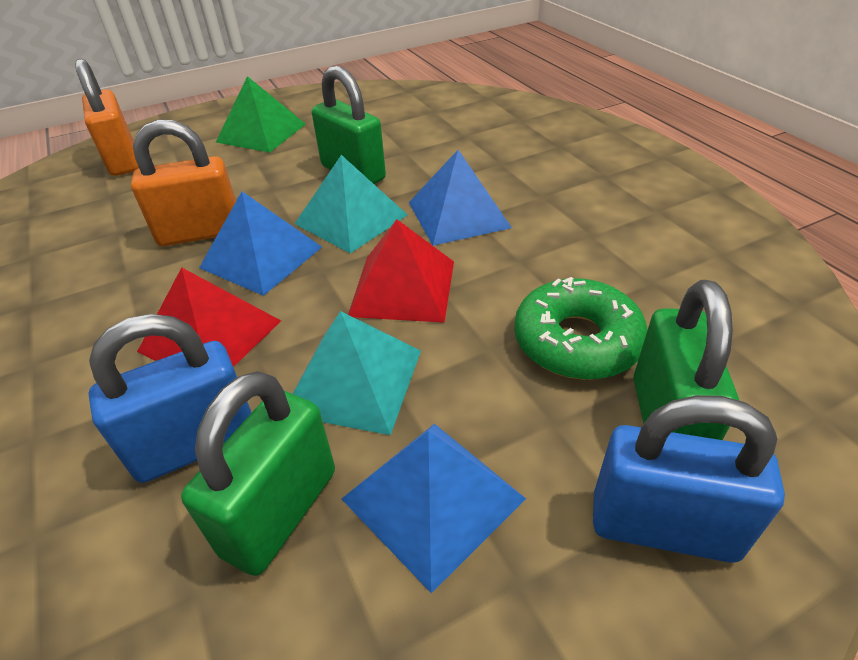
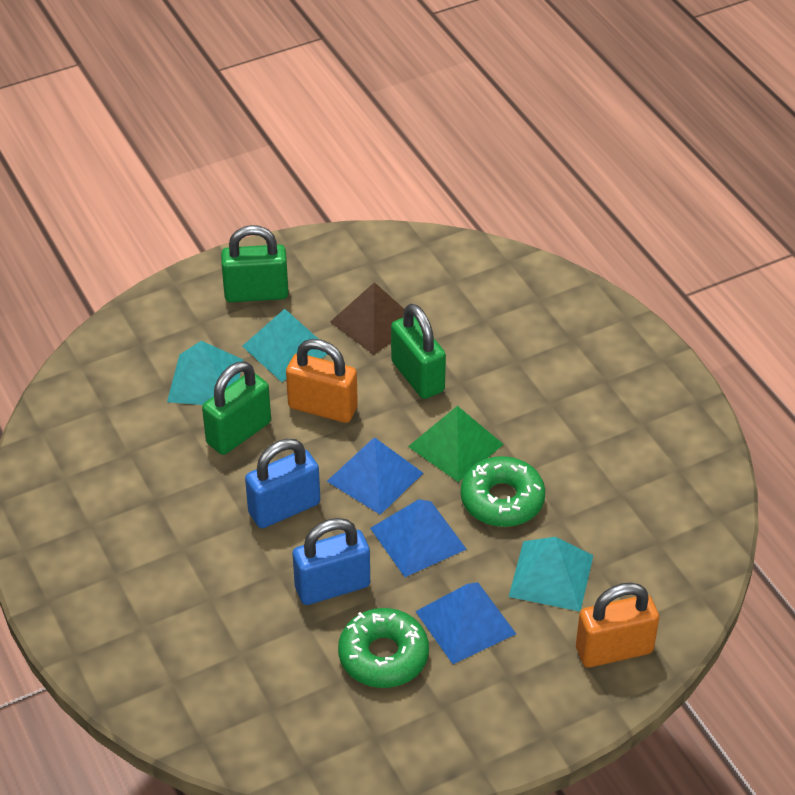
brown pyramid: 0 -> 1
green donut: 1 -> 2
red pyramid: 2 -> 0
turquoise pyramid: 2 -> 3

